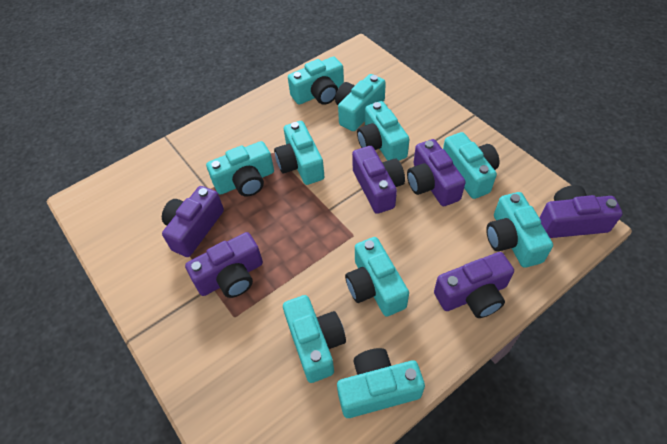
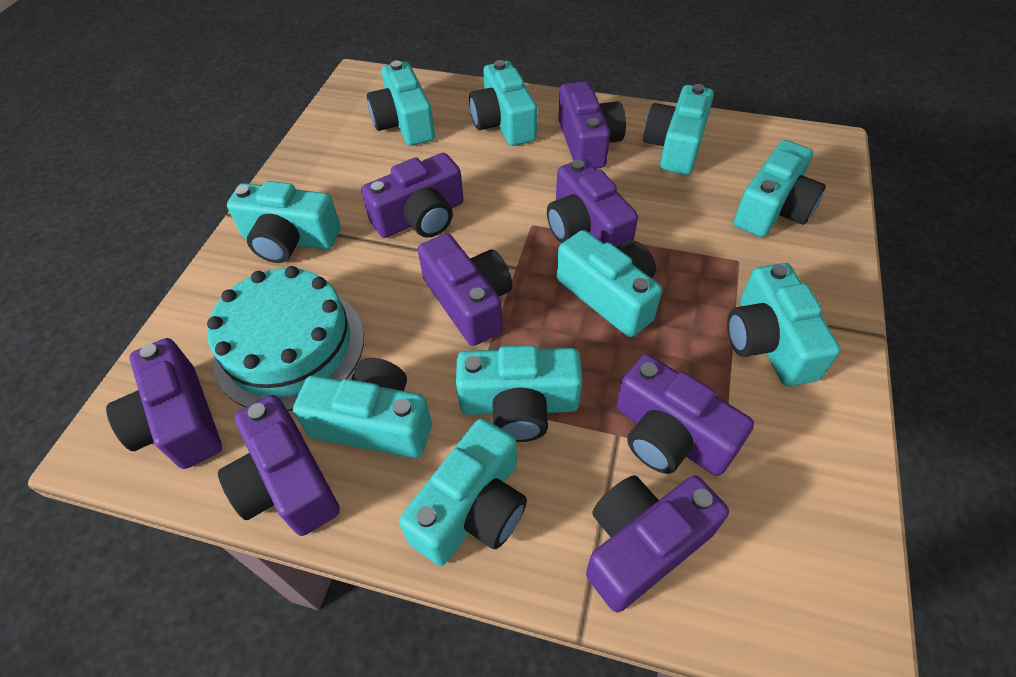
purple camera: 6 -> 8
turquoise cake: 0 -> 1

